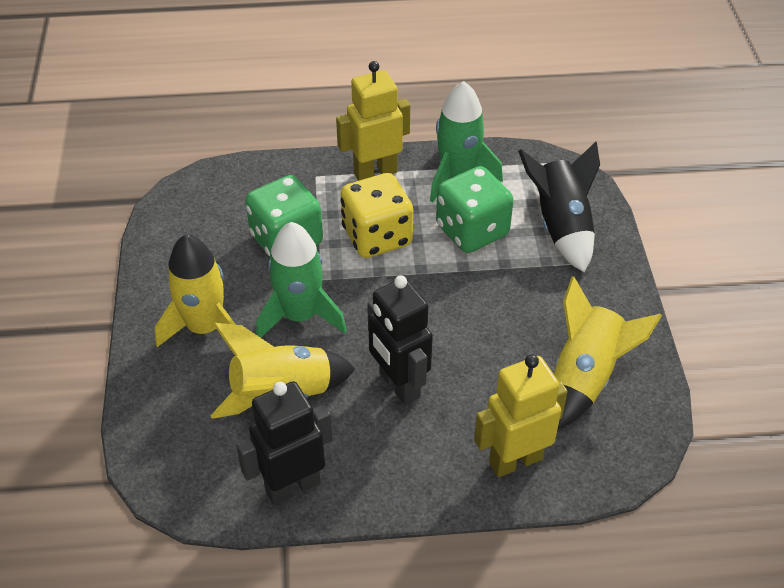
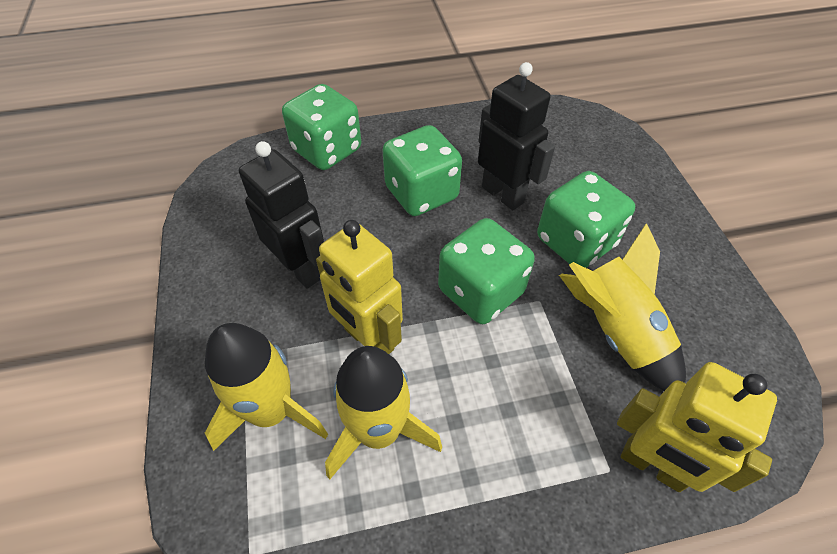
black rocket: 1 -> 0
green dice: 2 -> 4
green rocket: 2 -> 0
yellow dice: 1 -> 0

